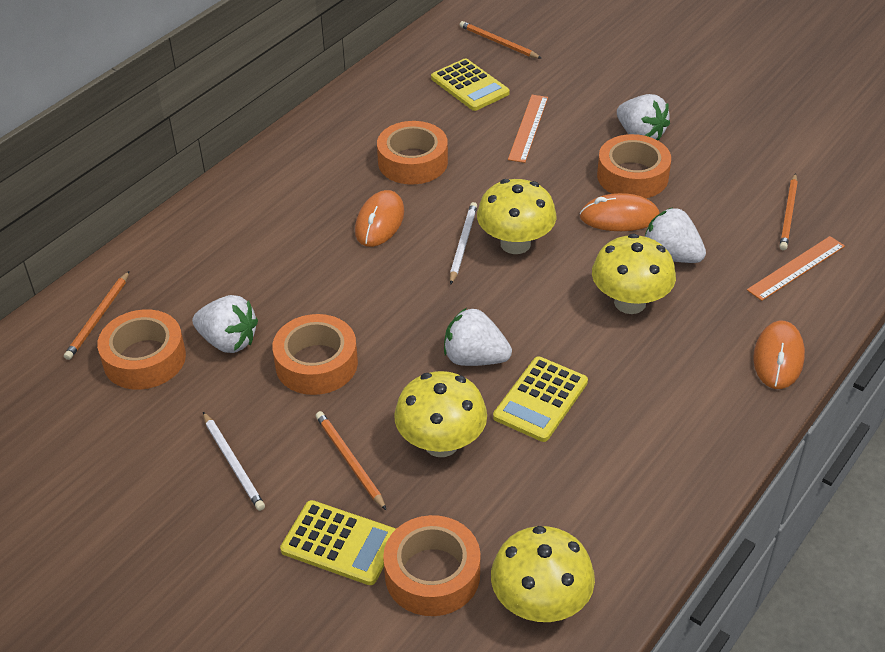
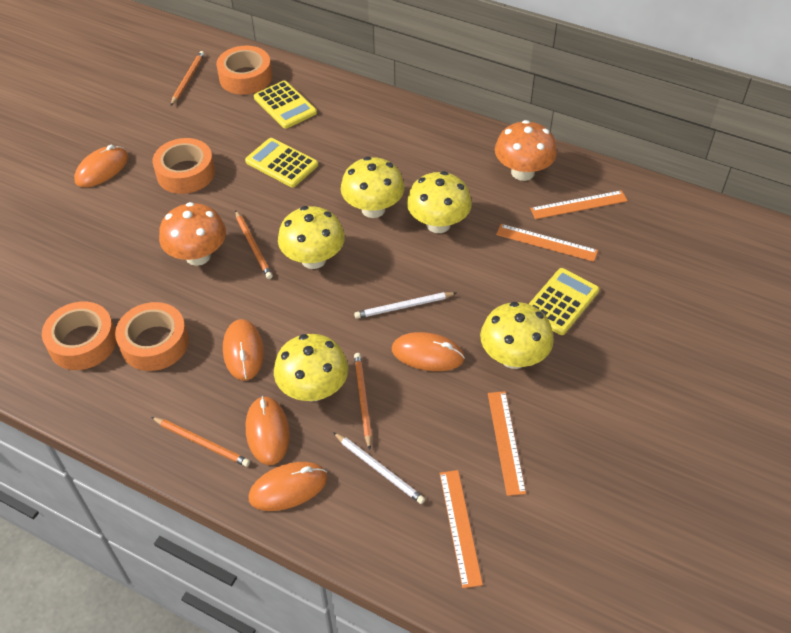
orange mouse: 3 -> 5
orange mushroom: 0 -> 2
orange ruler: 2 -> 4
orange tape: 5 -> 4
white strawberry: 4 -> 0
yellow mushroom: 4 -> 5

